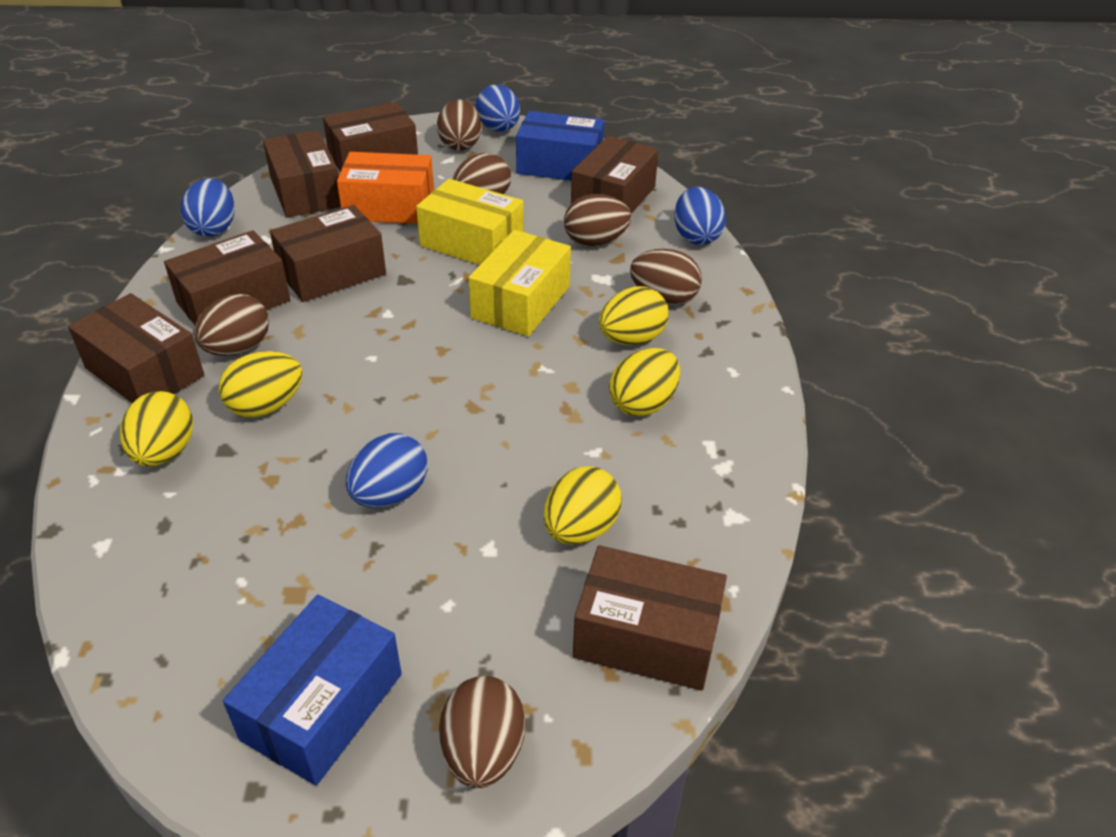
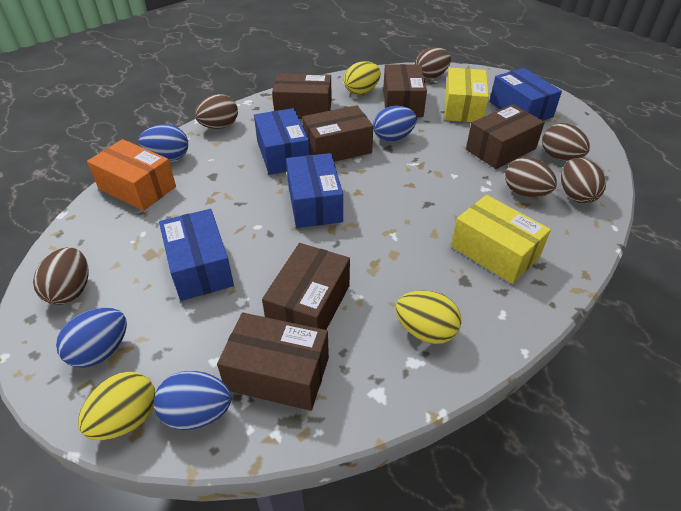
blue box: 2 -> 4
brown box: 7 -> 6
yellow egg: 5 -> 3

